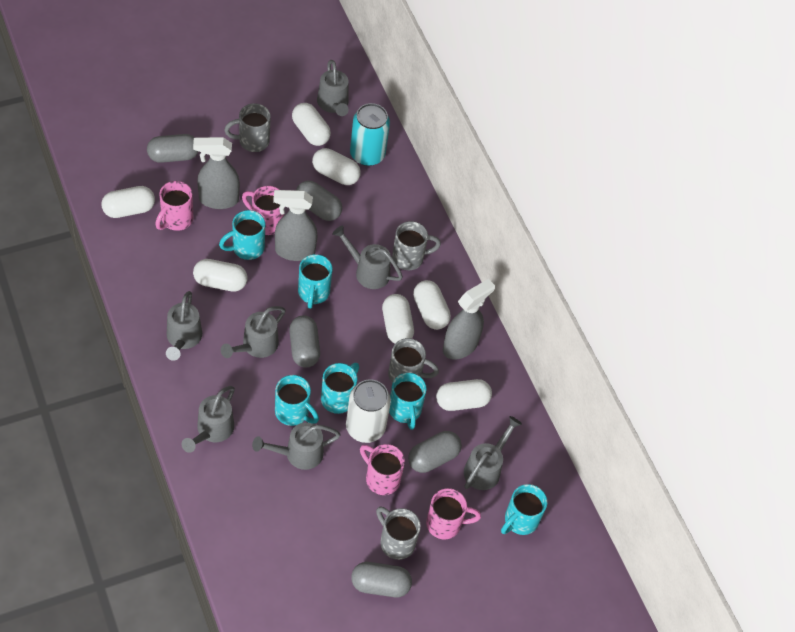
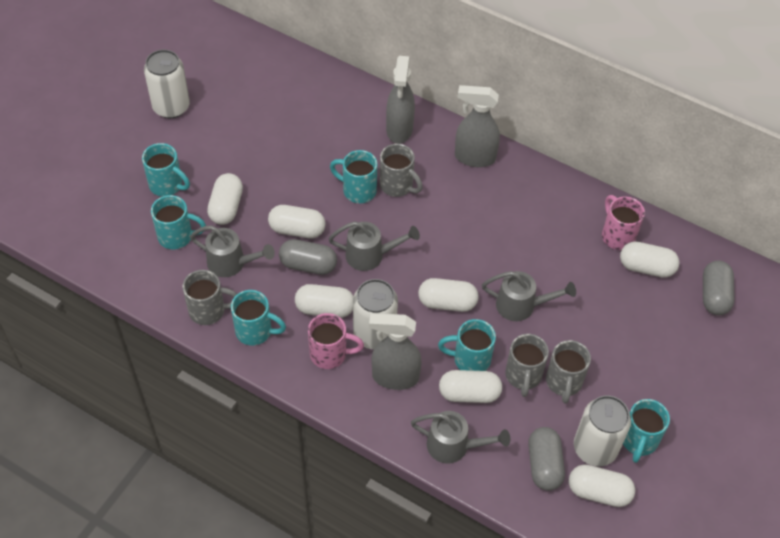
grey capsule: 5 -> 3
grey watering can: 7 -> 4
pink mug: 4 -> 2
turquoise can: 1 -> 0
white can: 1 -> 3

